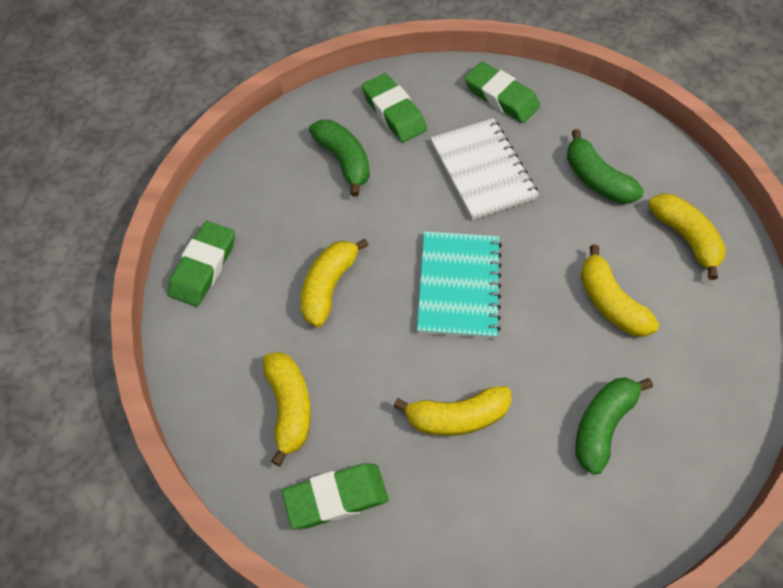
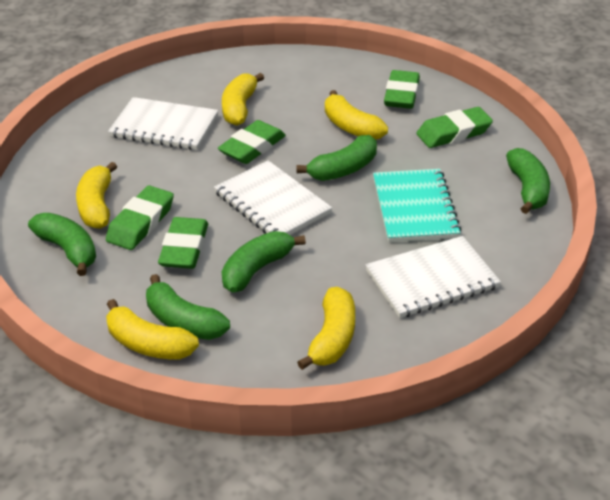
green banana: 3 -> 5
green eraser: 4 -> 5
white notebook: 1 -> 3

